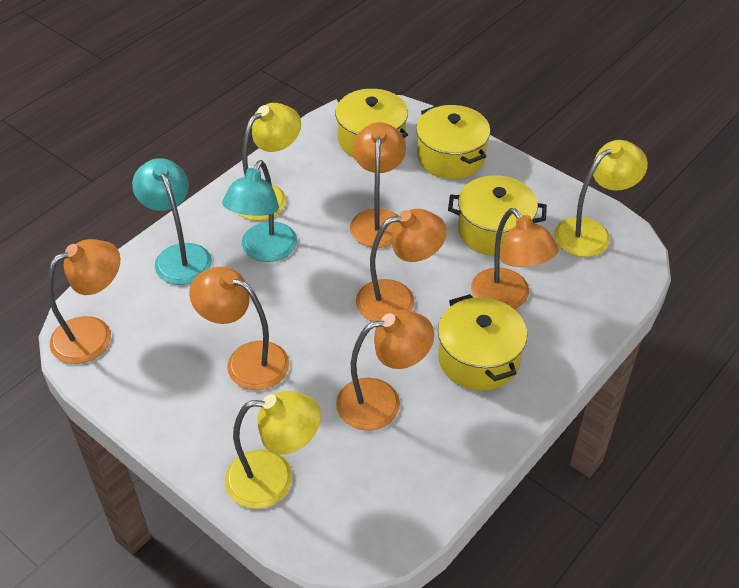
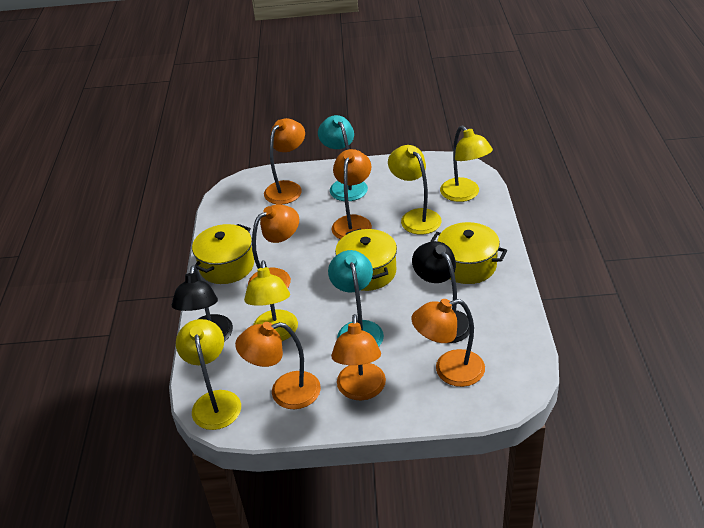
black lamp: 0 -> 2
yellow lamp: 3 -> 4
yellow pot: 4 -> 3

